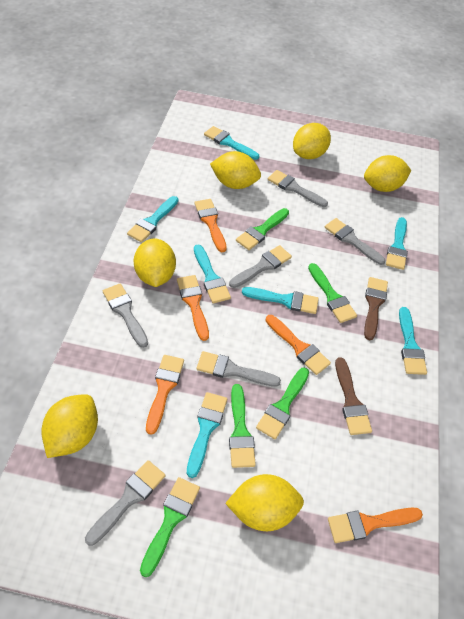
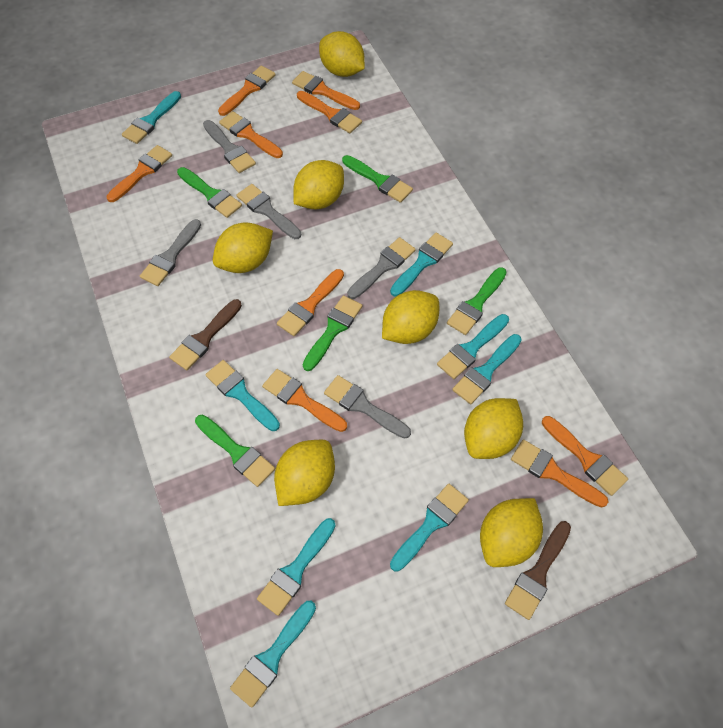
grey brush: 6 -> 5
orange brush: 5 -> 9
turquoise brush: 7 -> 8
yellow lemon: 6 -> 7

